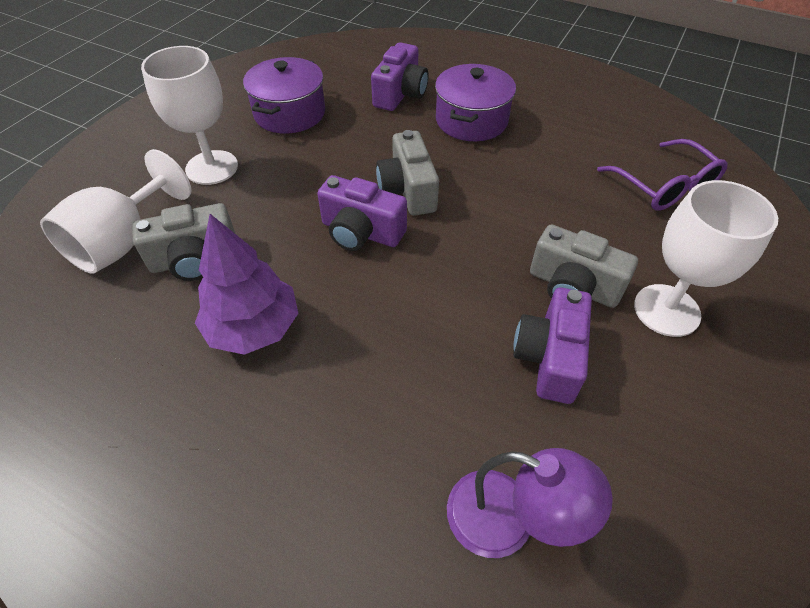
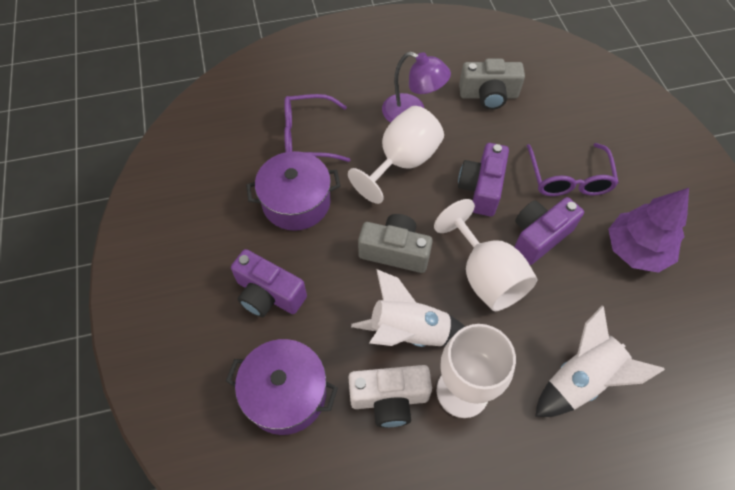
grey camera: 3 -> 2
purple glasses: 1 -> 2
white camera: 0 -> 1
white rocket: 0 -> 2

